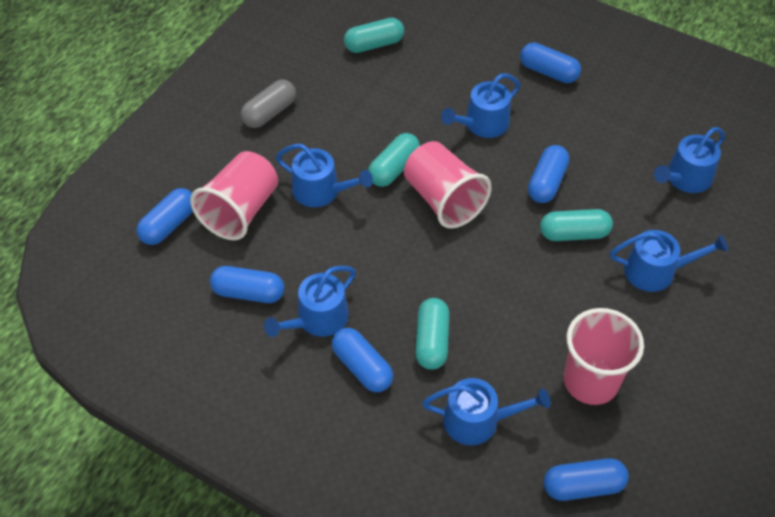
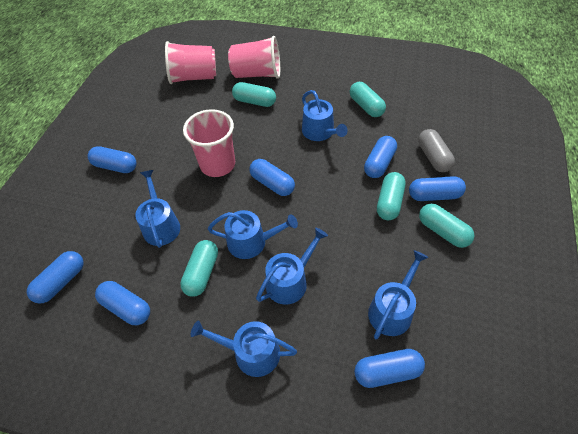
blue capsule: 6 -> 7
turquoise capsule: 4 -> 5

